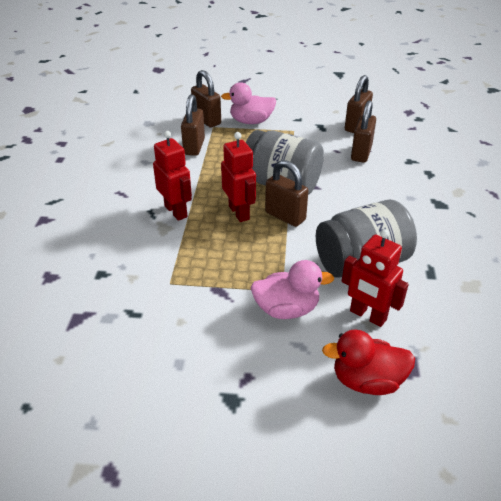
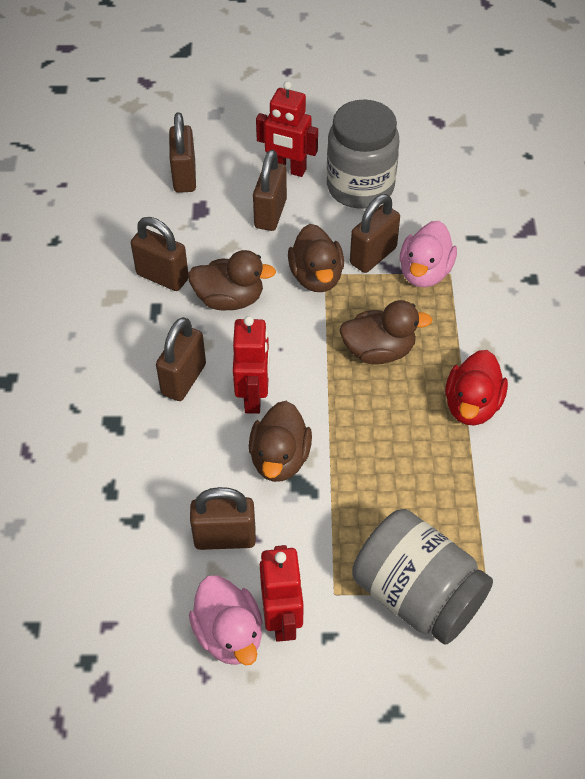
brown duck: 0 -> 4
brown padlock: 5 -> 6

